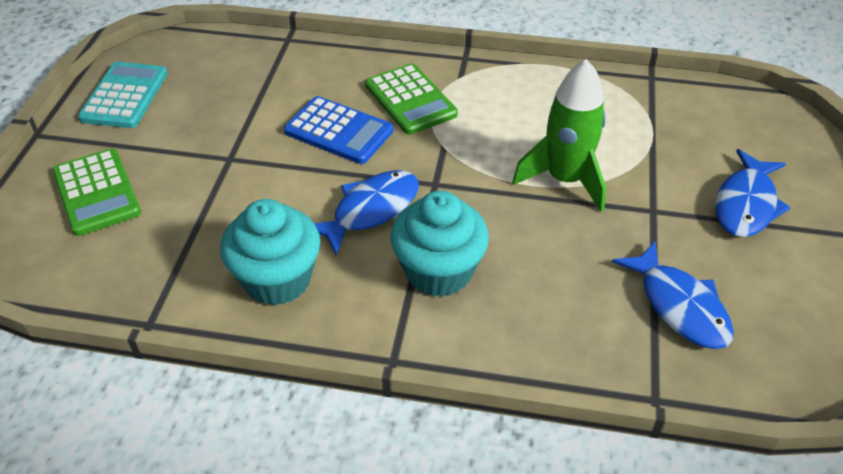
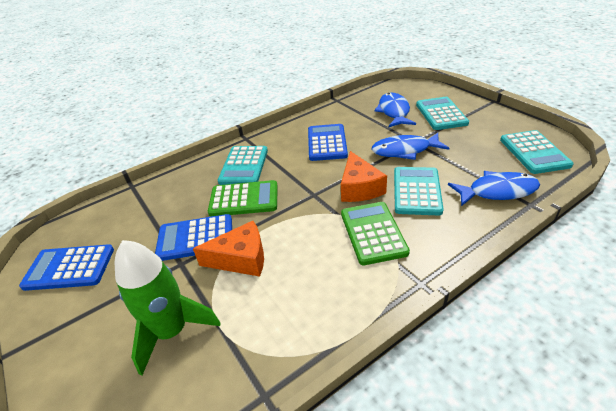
blue calculator: 1 -> 3
orange cheese: 0 -> 2
turquoise calculator: 1 -> 4
turquoise cupcake: 2 -> 0

